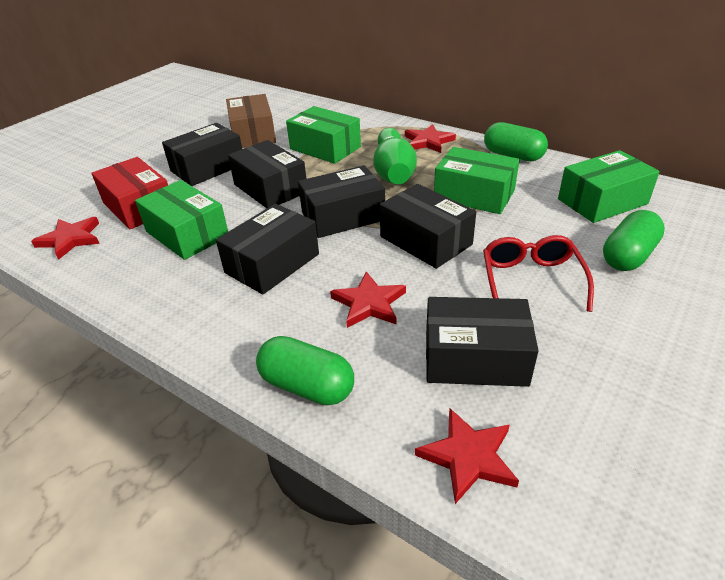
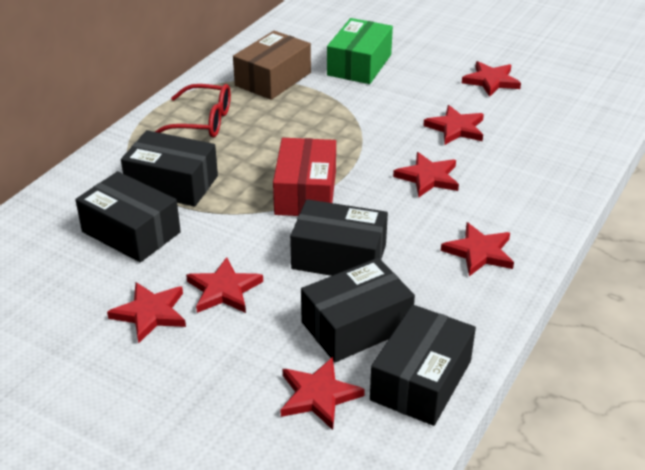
black box: 6 -> 5
green bowling pin: 1 -> 0
green box: 4 -> 1
green capsule: 3 -> 0
red star: 4 -> 7

